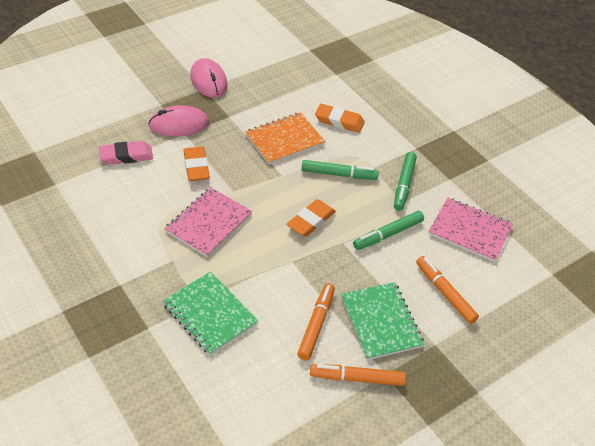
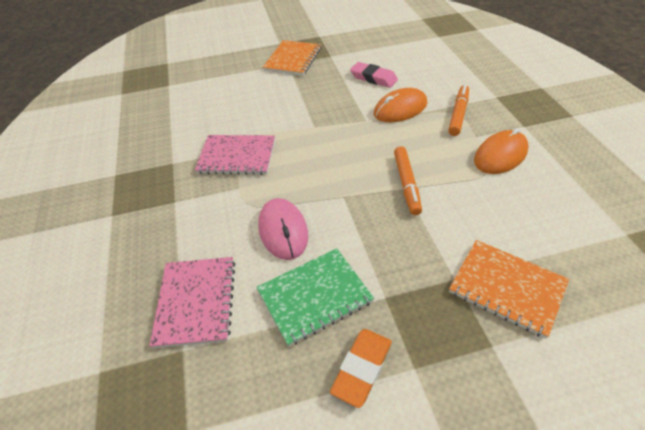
green marker: 3 -> 0
green notebook: 2 -> 1
orange eraser: 3 -> 1
orange marker: 3 -> 2
orange mouse: 0 -> 2
orange notebook: 1 -> 2
pink mouse: 2 -> 1

